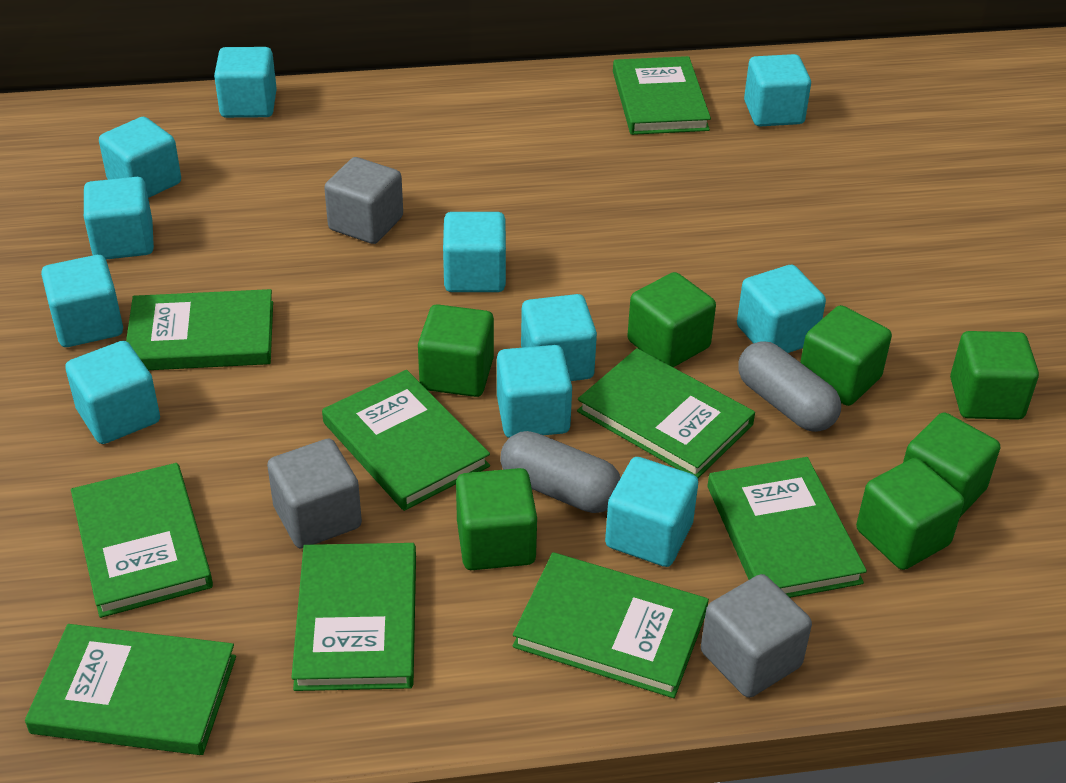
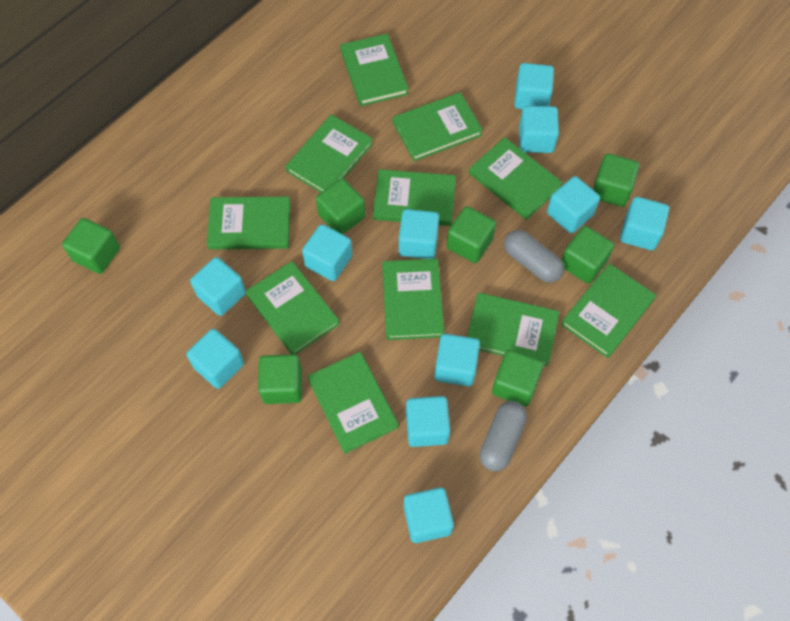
green book: 9 -> 11
grey cube: 3 -> 0

